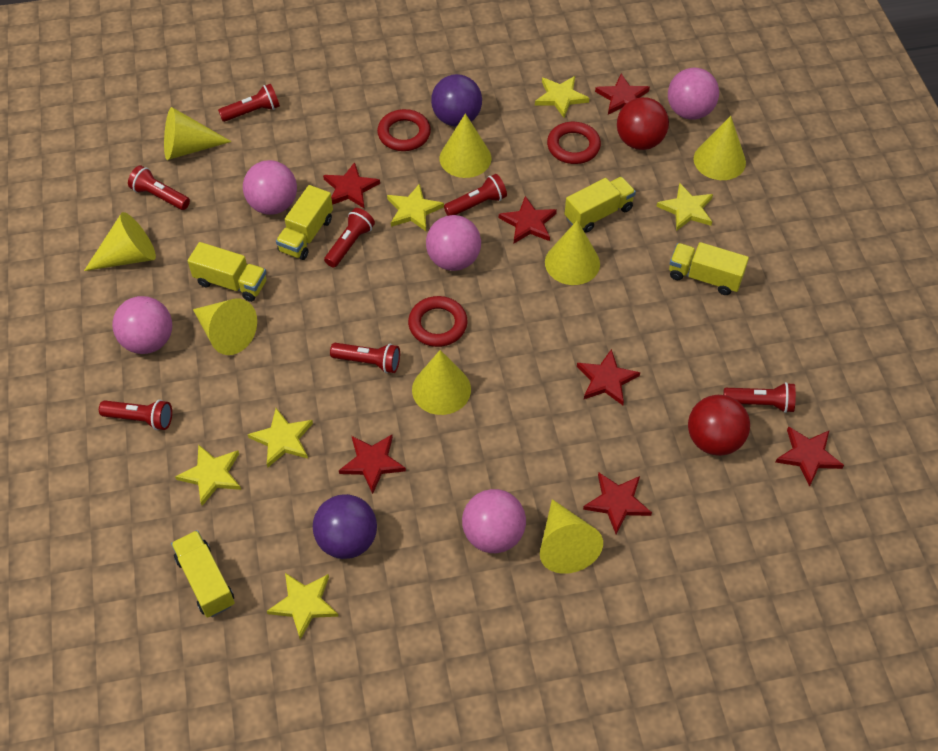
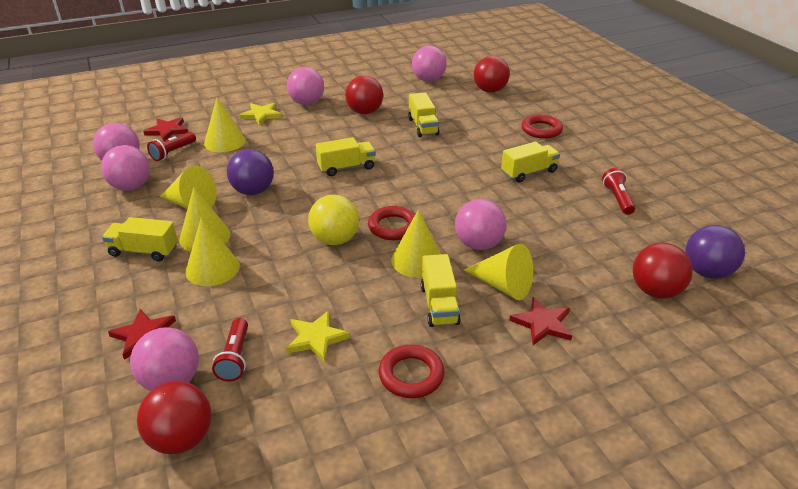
pink ball: 5 -> 6
red ball: 2 -> 4
red flashlight: 7 -> 3
red star: 7 -> 3
yellow ball: 0 -> 1
yellow cone: 8 -> 6
yellow star: 6 -> 2

